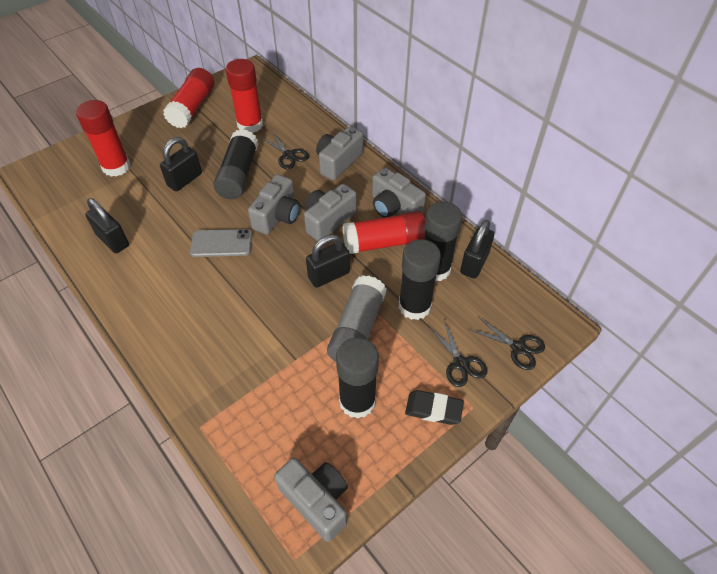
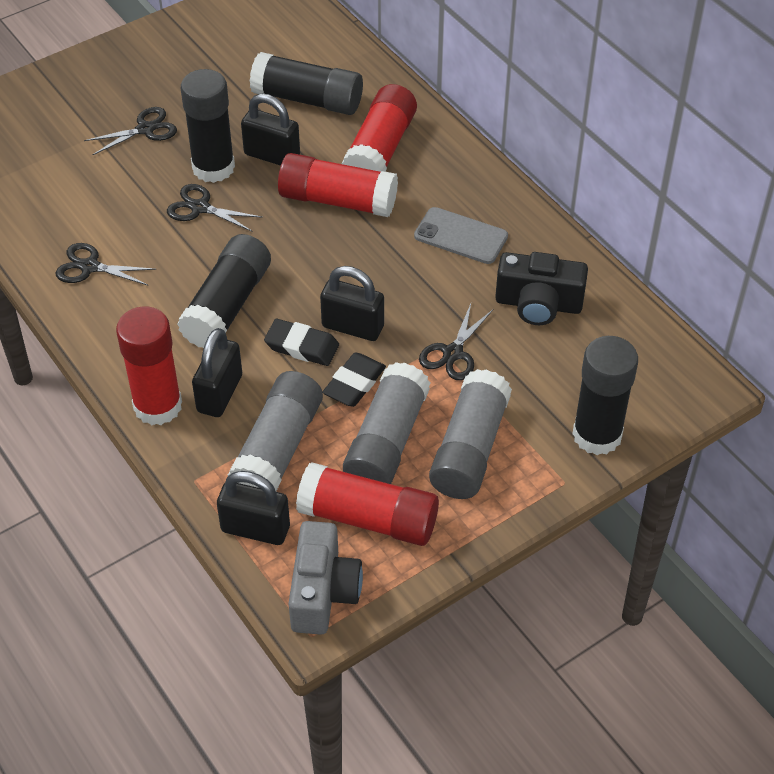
black camera: 0 -> 1
black eraser: 1 -> 2
black scissors: 3 -> 4
grey camera: 5 -> 1
grey glue stick: 1 -> 3

